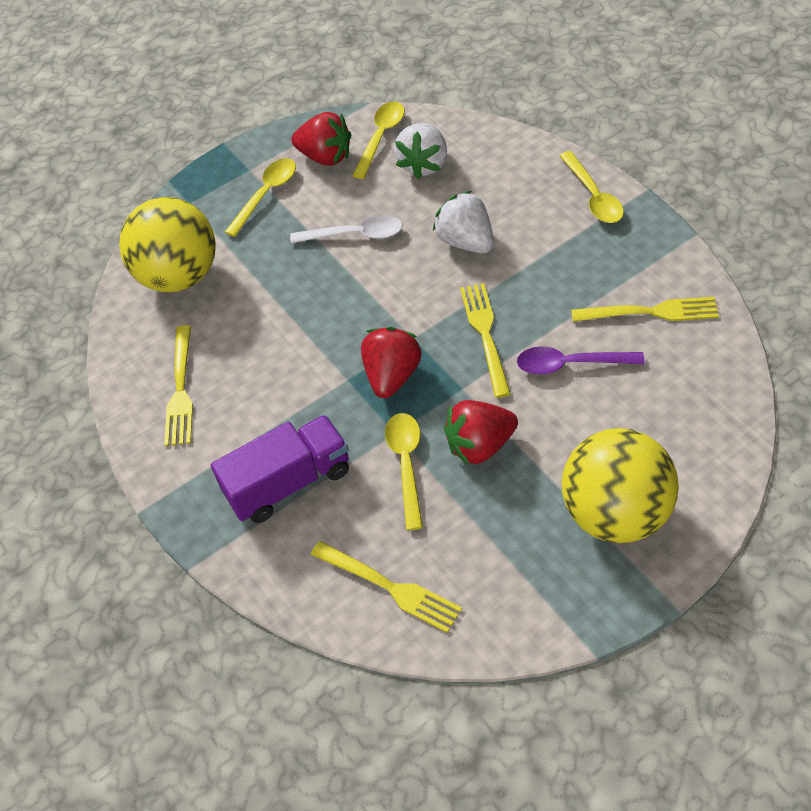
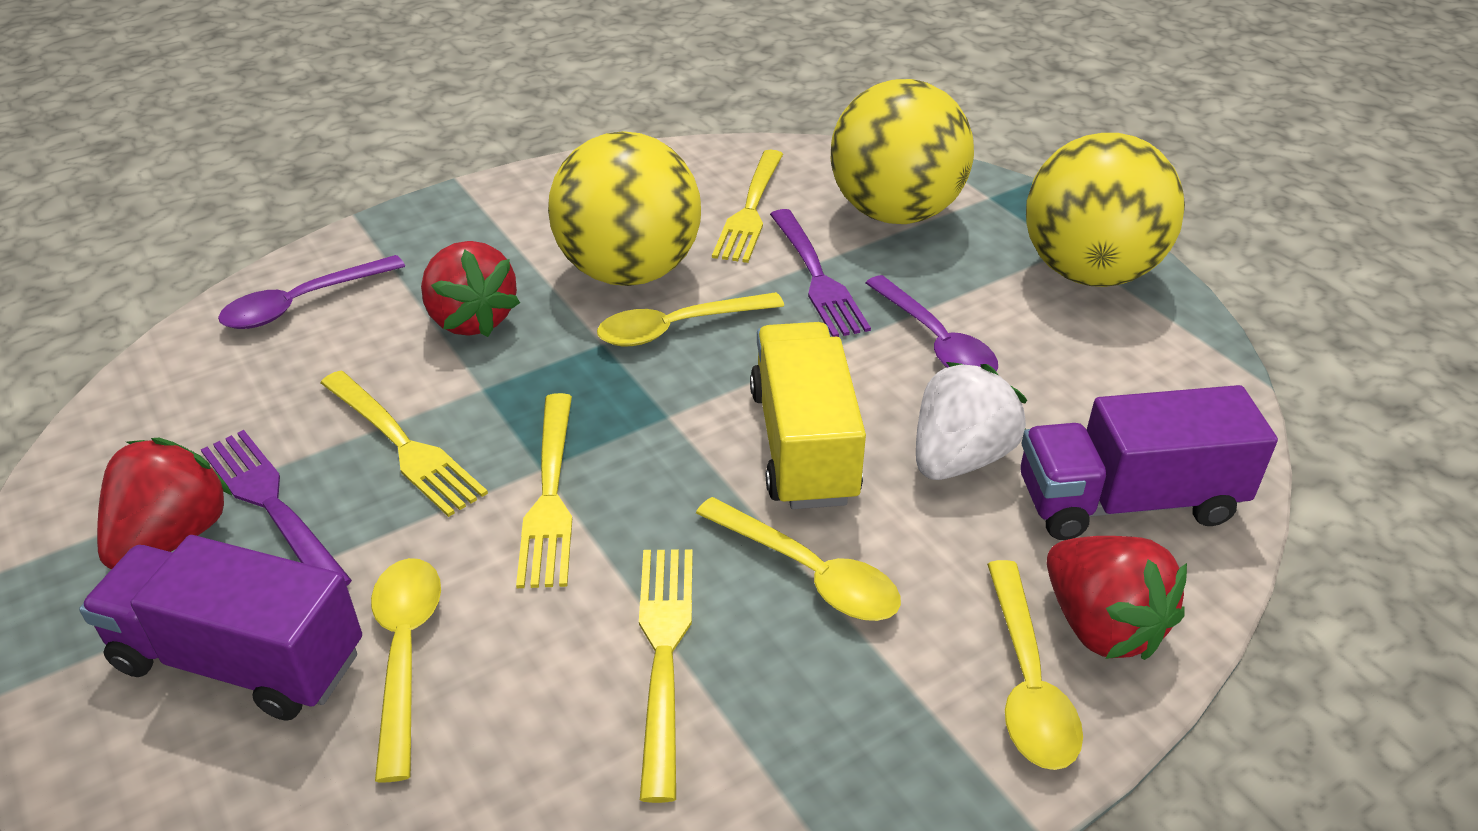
purple fork: 0 -> 2
purple spoon: 1 -> 2
purple truck: 1 -> 2
white spoon: 1 -> 0
white strawberry: 2 -> 1
yellow ball: 2 -> 3
yellow truck: 0 -> 1

